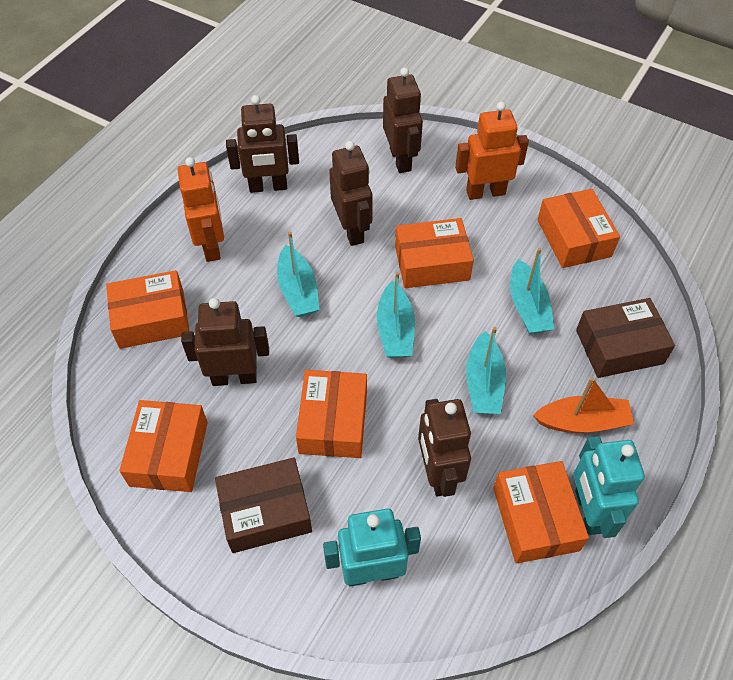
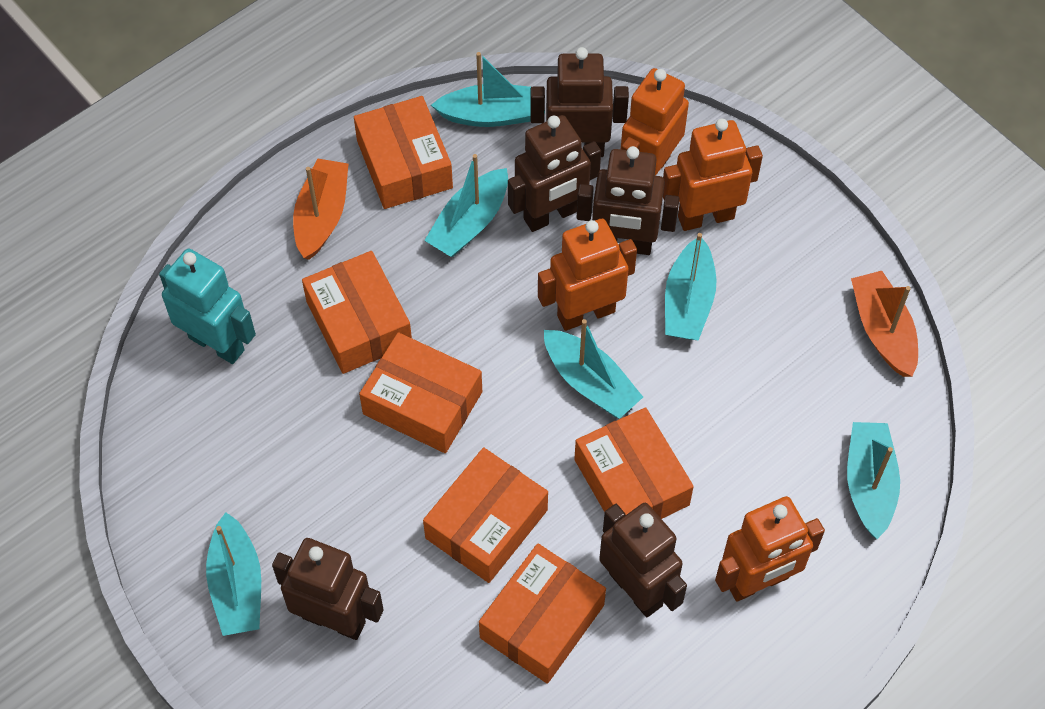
brown box: 2 -> 0
orange boat: 1 -> 2
orange robot: 2 -> 4
turquoise boat: 4 -> 6
turquoise robot: 2 -> 1

